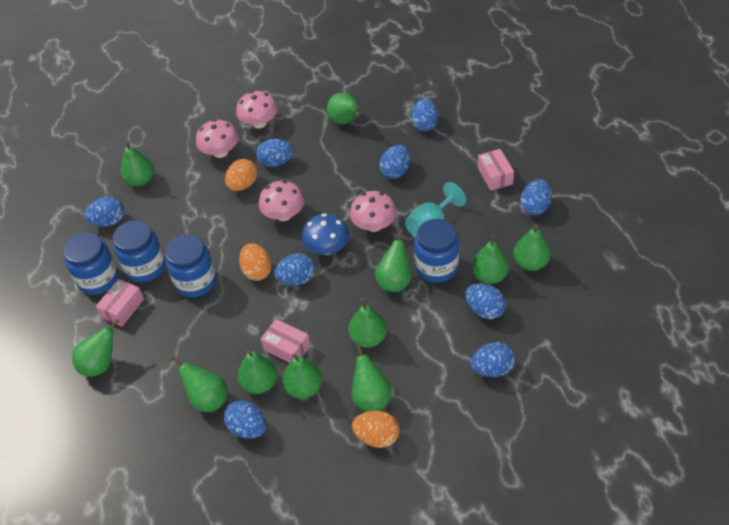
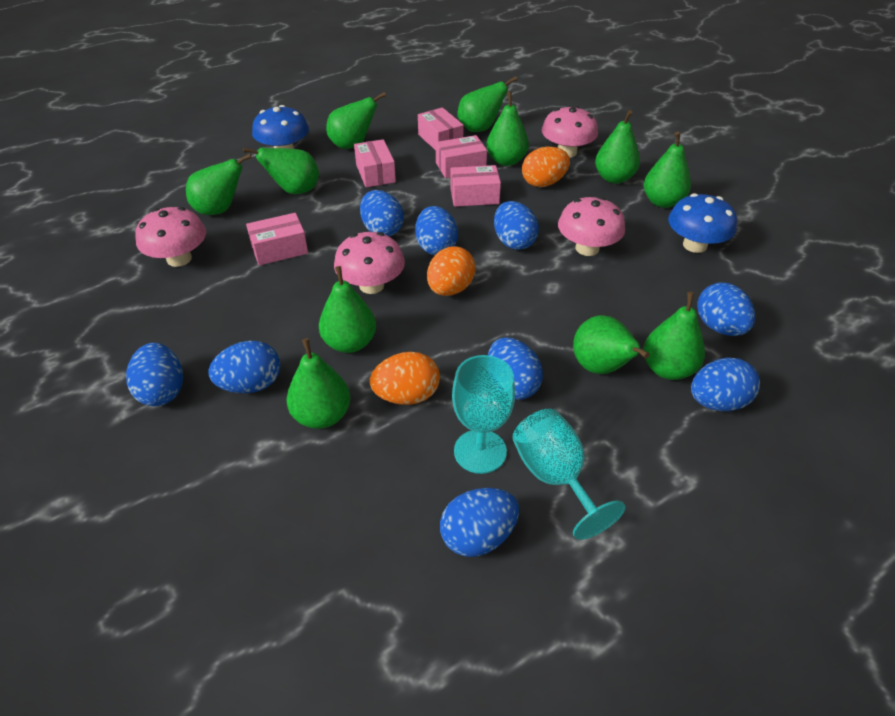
blue jar: 4 -> 0
blue mushroom: 1 -> 2
pink box: 3 -> 5
turquoise goblet: 1 -> 2

